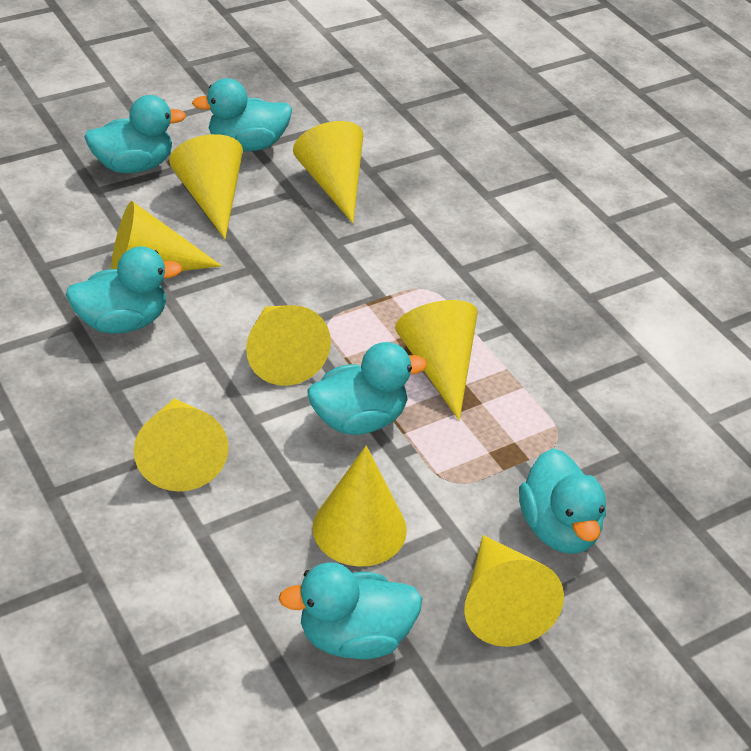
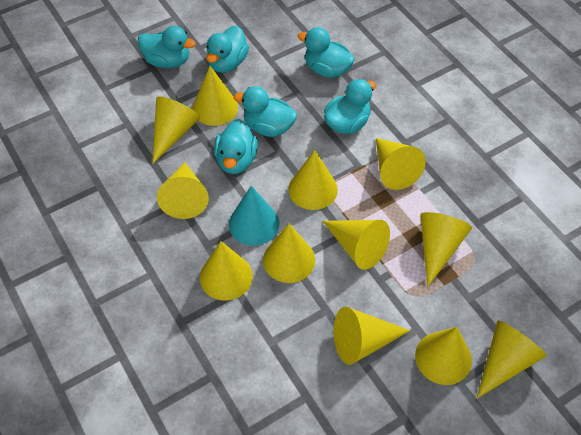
turquoise cone: 0 -> 1
yellow cone: 8 -> 12

